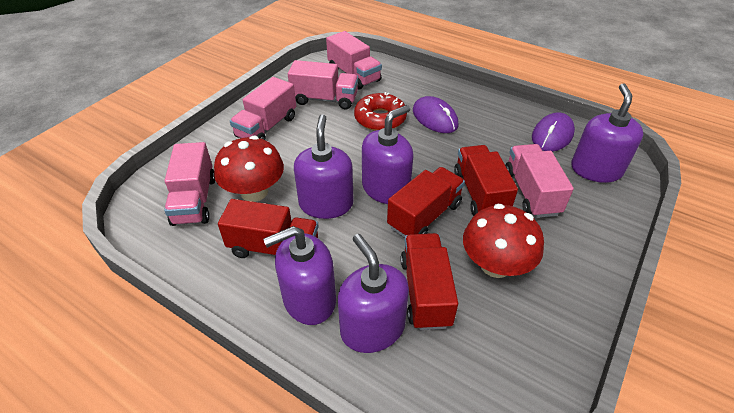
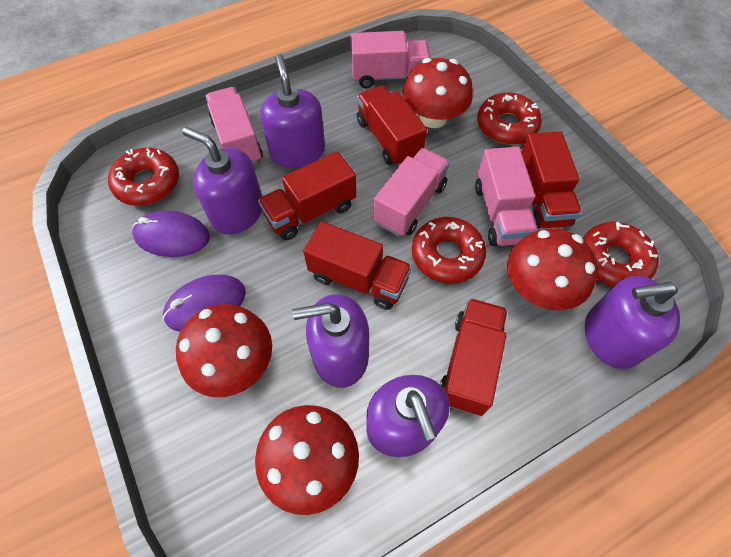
pink truck: 5 -> 4
red donut: 1 -> 4
red mushroom: 2 -> 4
red truck: 4 -> 5

